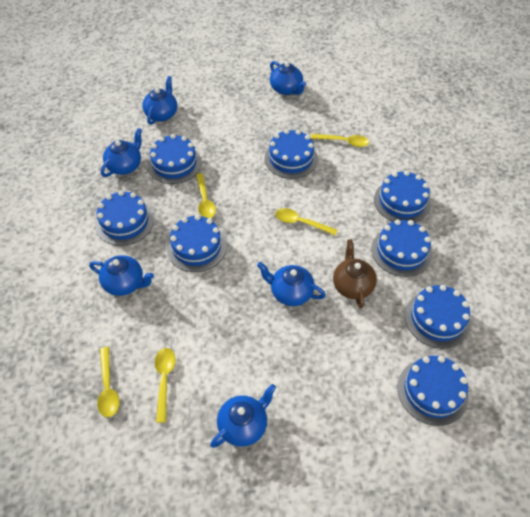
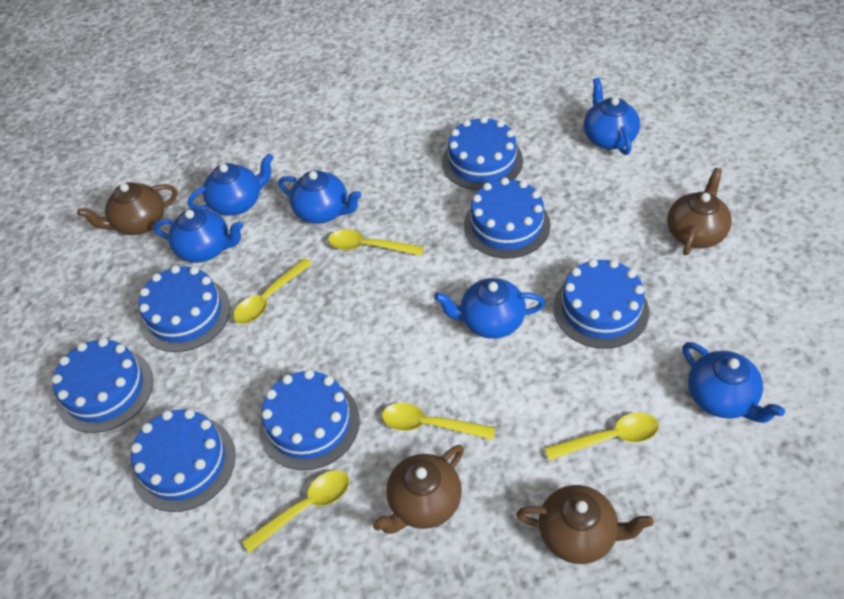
blue cake: 8 -> 7
brown teapot: 1 -> 4

